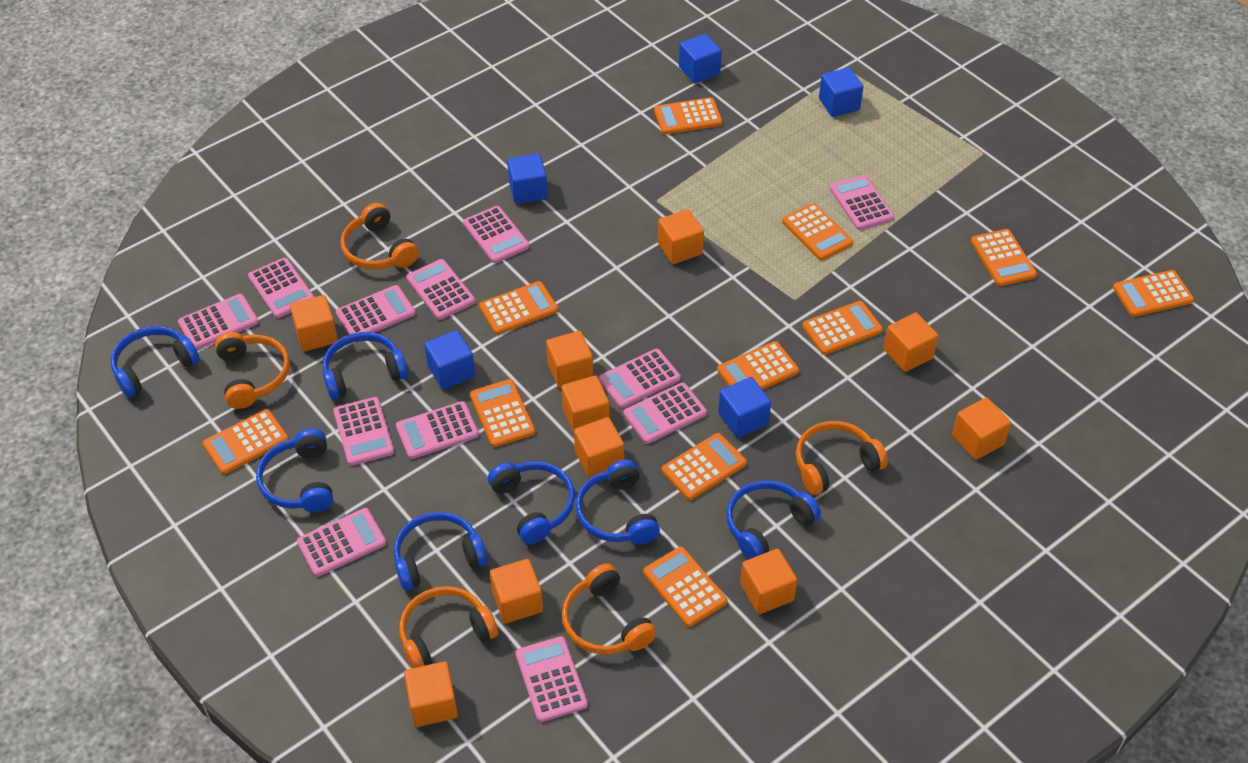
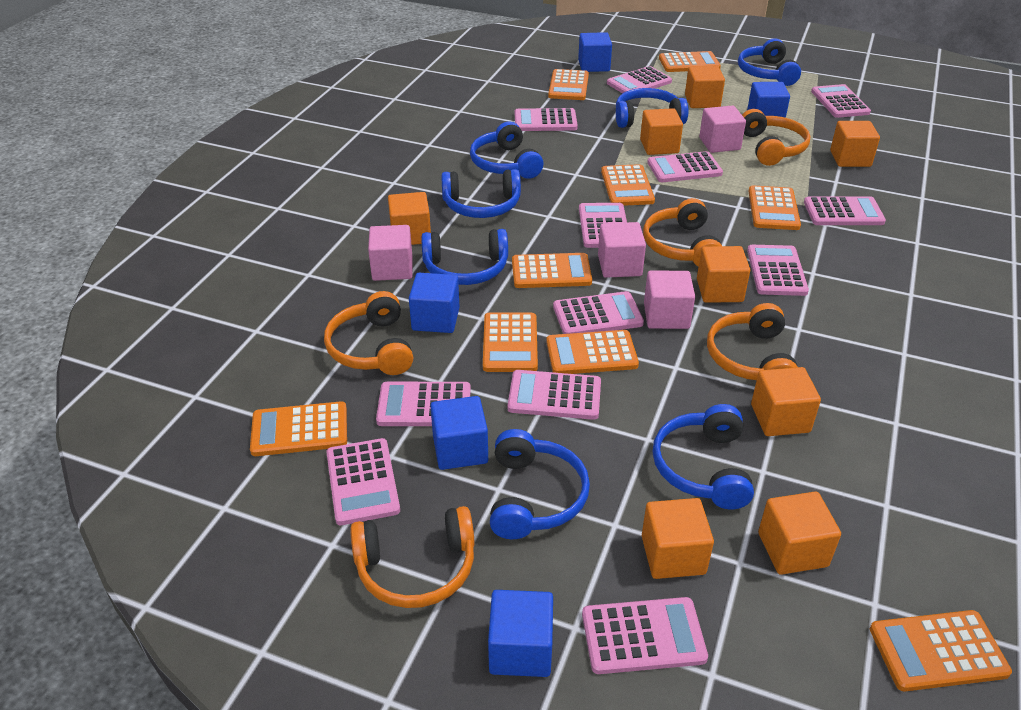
orange calculator: 11 -> 9
orange cube: 10 -> 8
pink cube: 0 -> 4

